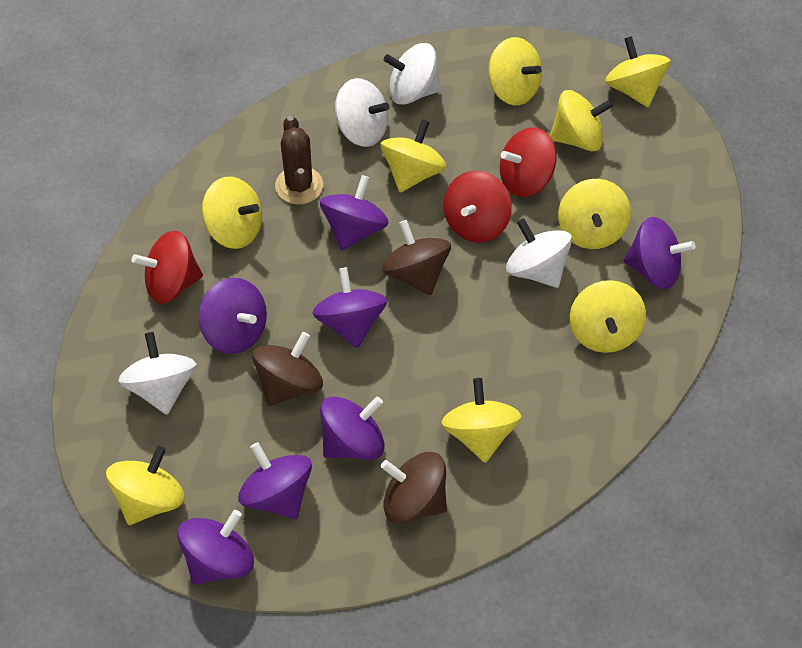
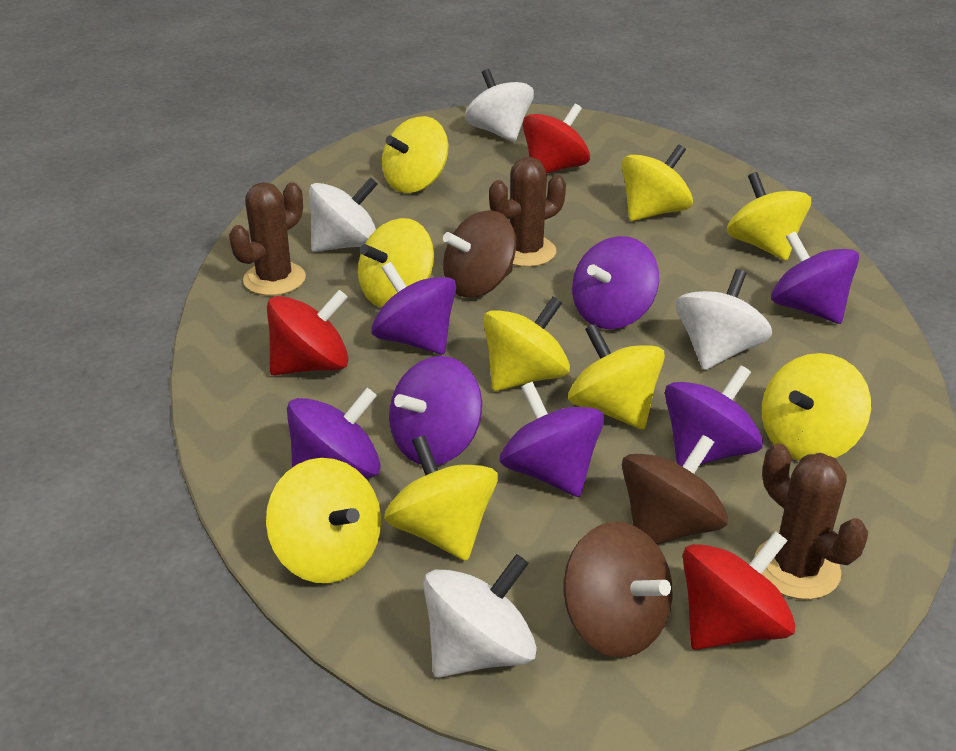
brown cactus: 1 -> 3

